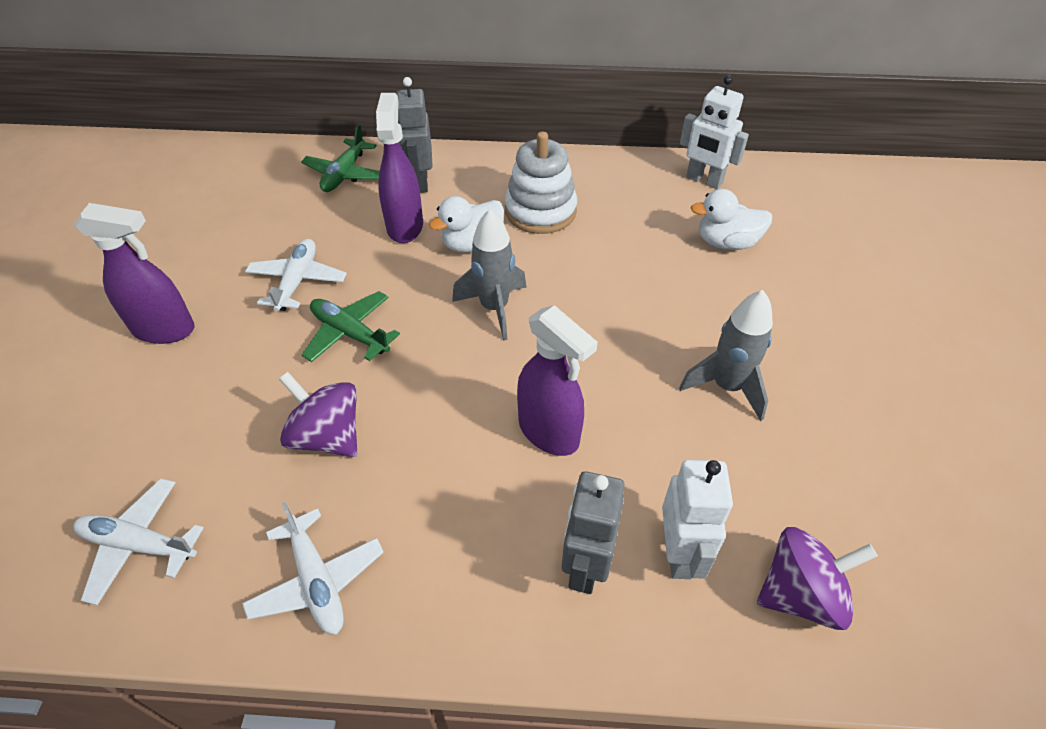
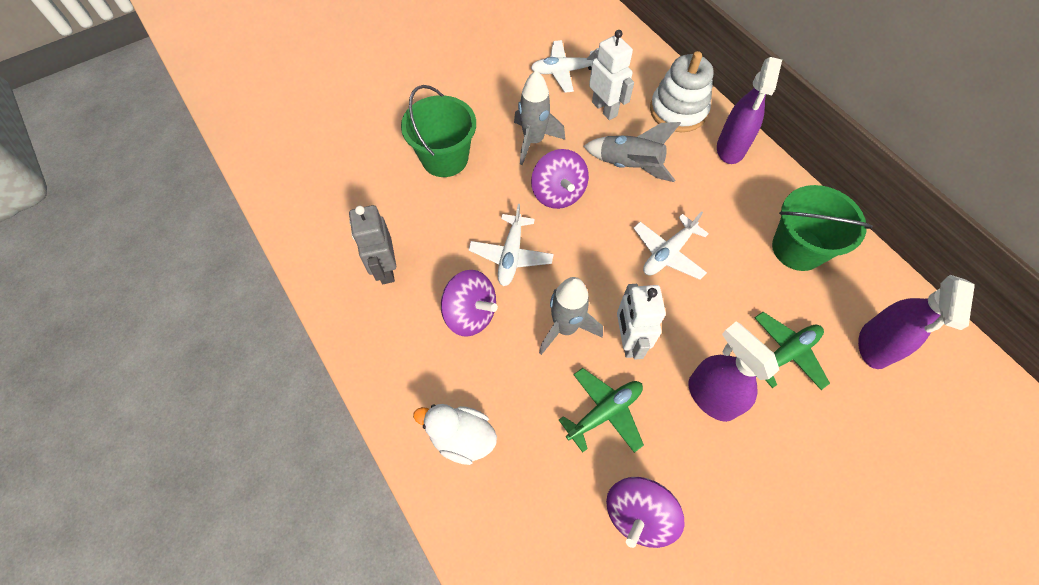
green bucket: 0 -> 2
grey robot: 2 -> 1
grey rocket: 2 -> 3
purple spinning top: 2 -> 3
white duck: 2 -> 1

